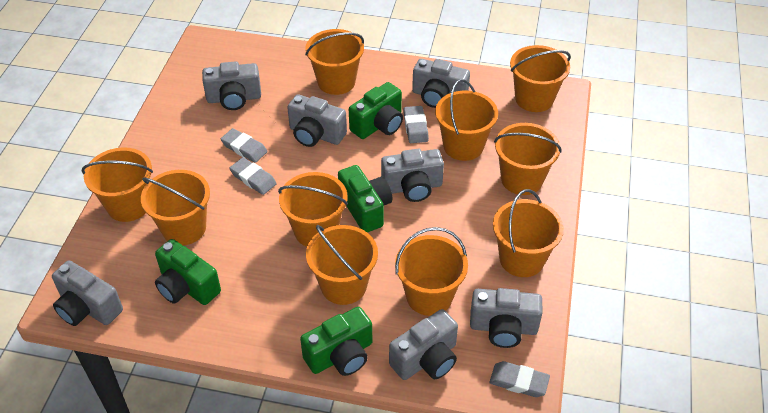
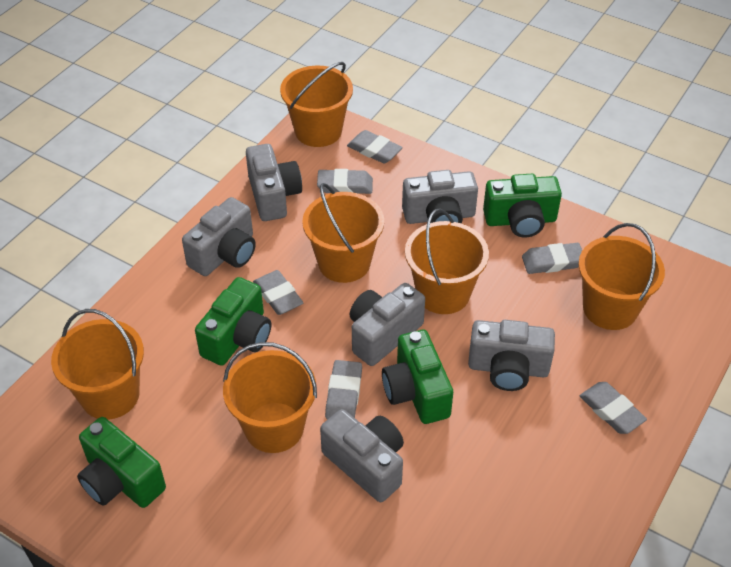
grey camera: 7 -> 6
grey eraser: 4 -> 6
orange bucket: 10 -> 6

